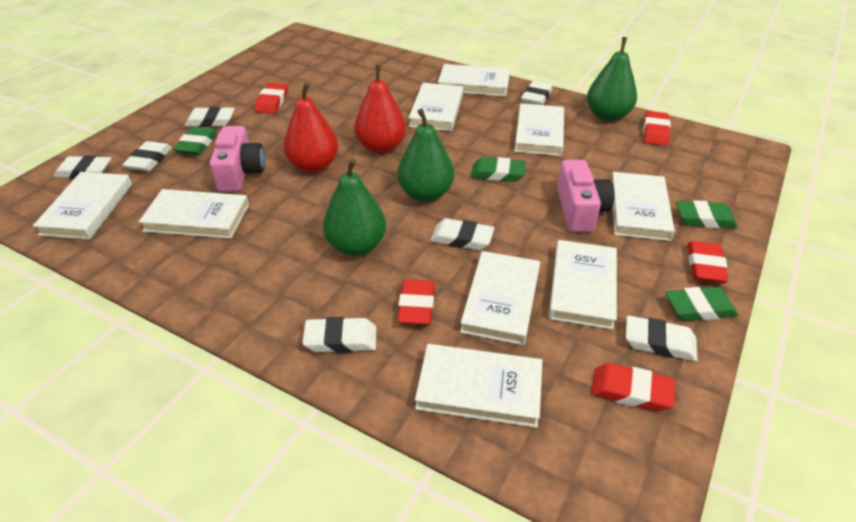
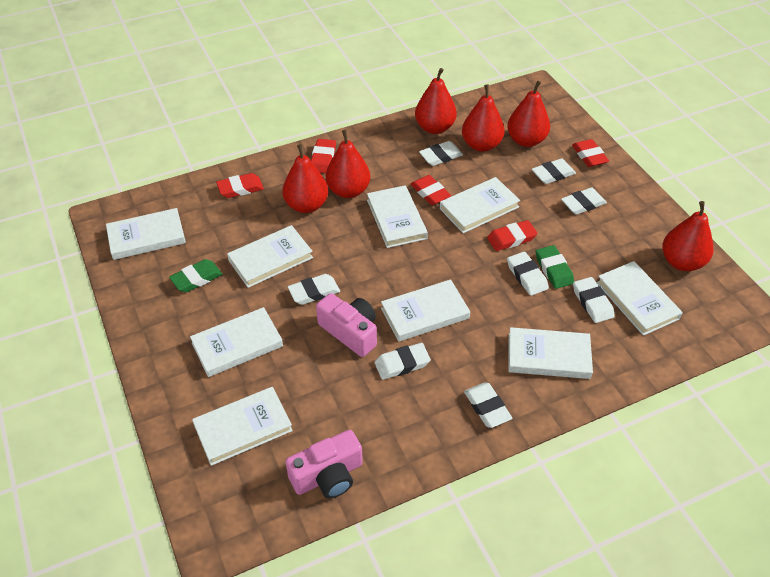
green eraser: 4 -> 2
green pear: 3 -> 0
red pear: 2 -> 6
white eraser: 7 -> 8

